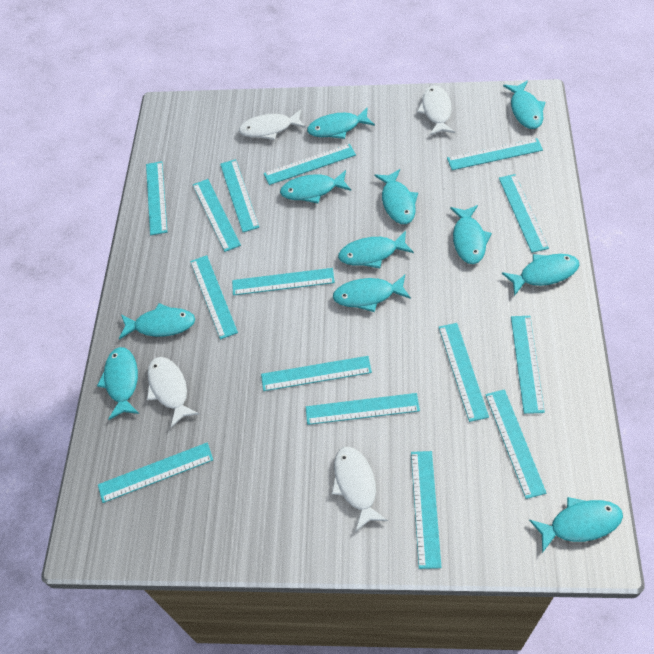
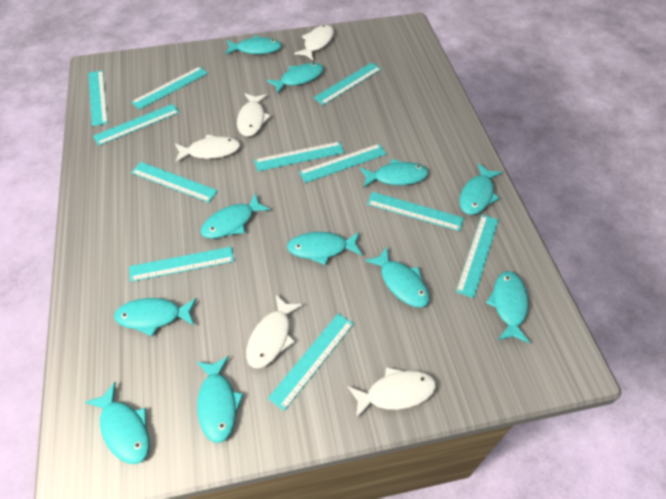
turquoise ruler: 15 -> 11
white fish: 4 -> 5

